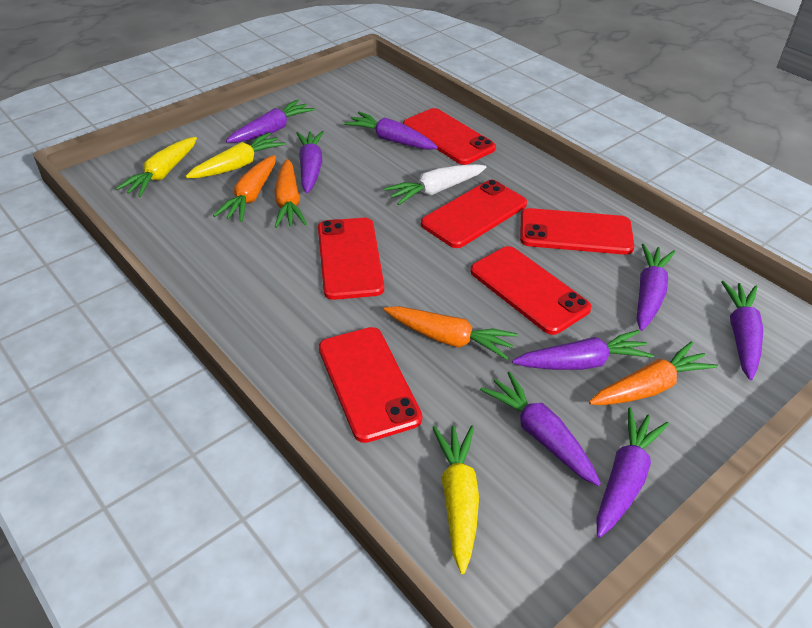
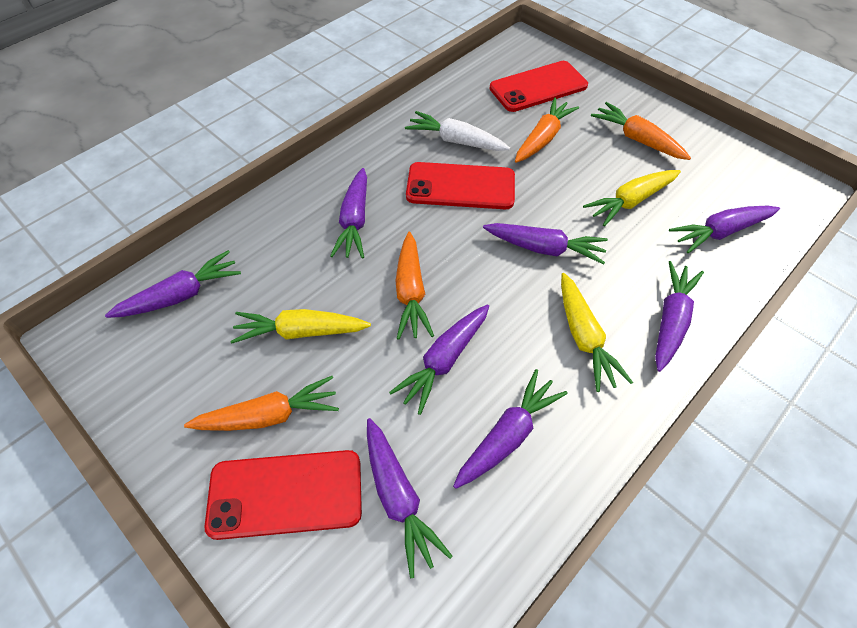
red phone: 6 -> 3

